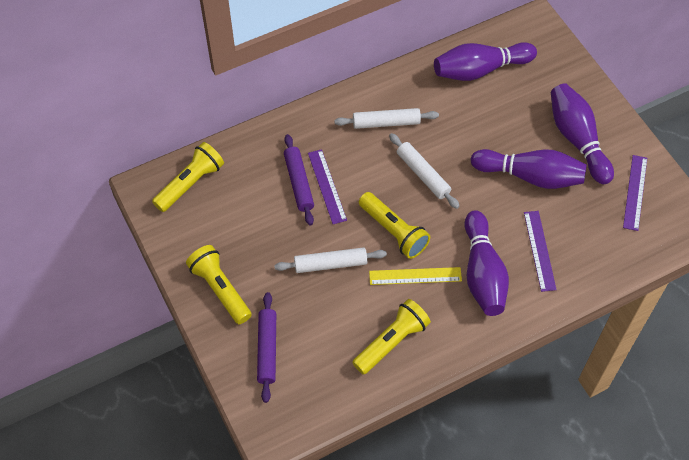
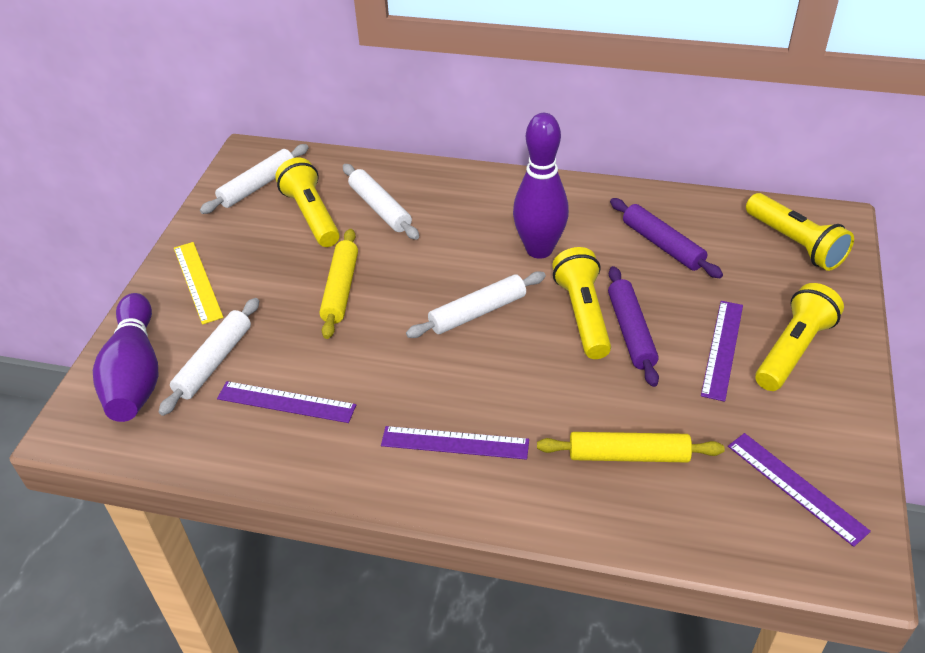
purple bowling pin: 4 -> 2
purple ruler: 3 -> 4
white rolling pin: 3 -> 4
yellow rolling pin: 0 -> 2

